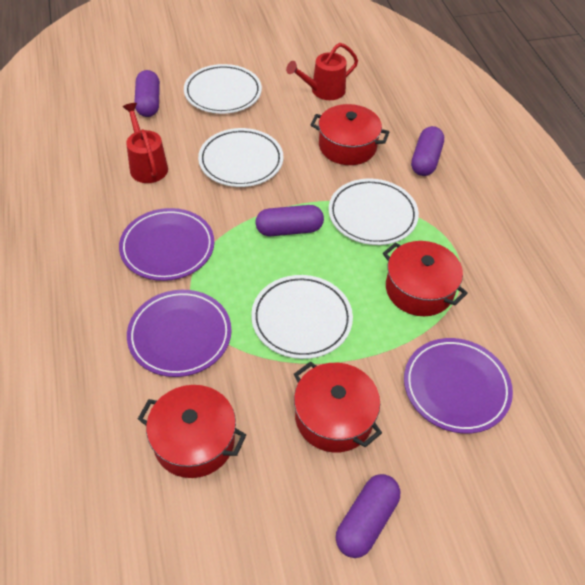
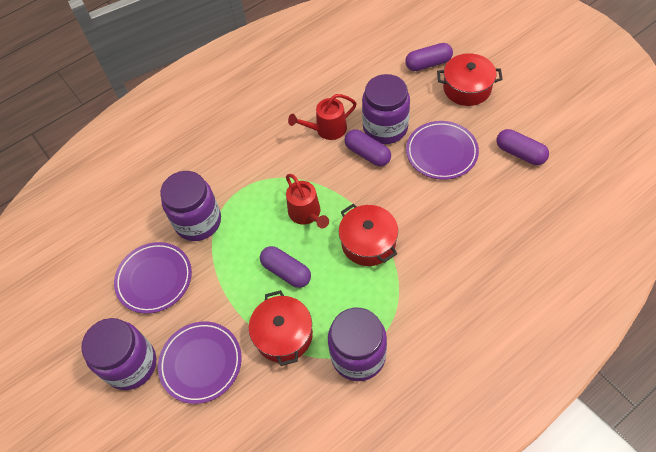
purple jar: 0 -> 4
red pot: 4 -> 3
white plate: 4 -> 0

